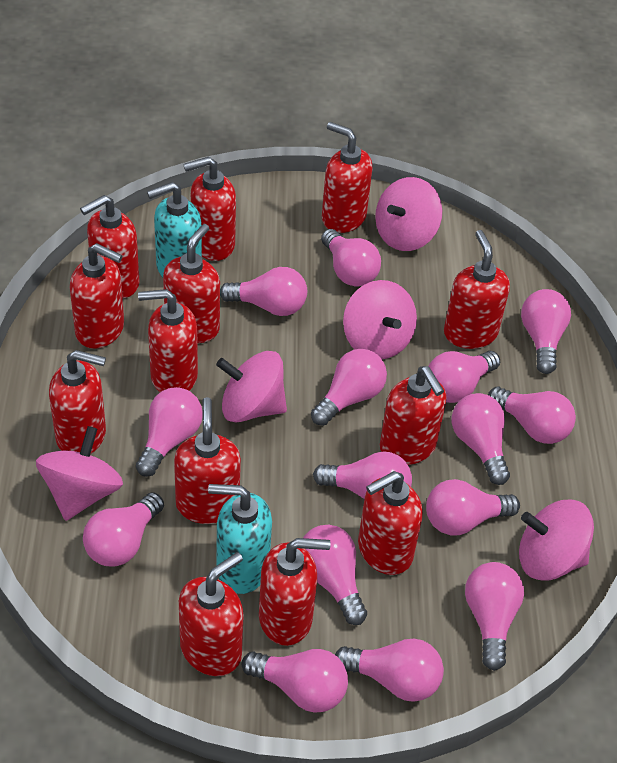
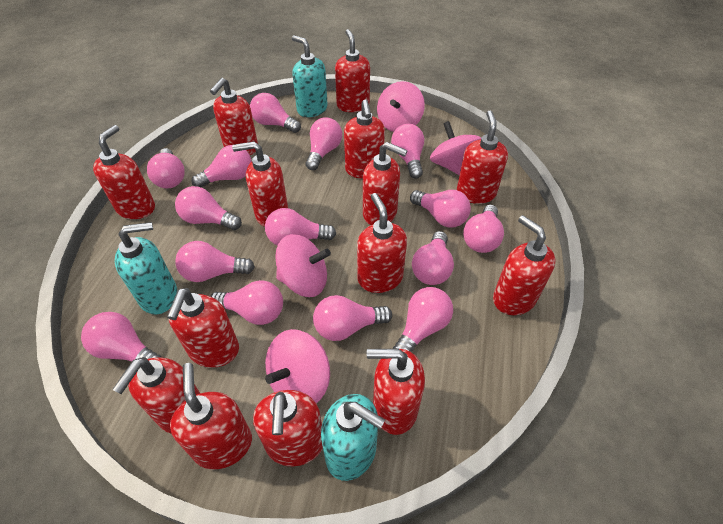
pink spinning top: 5 -> 4
red soap dispenser: 13 -> 14
turquoise soap dispenser: 2 -> 3

